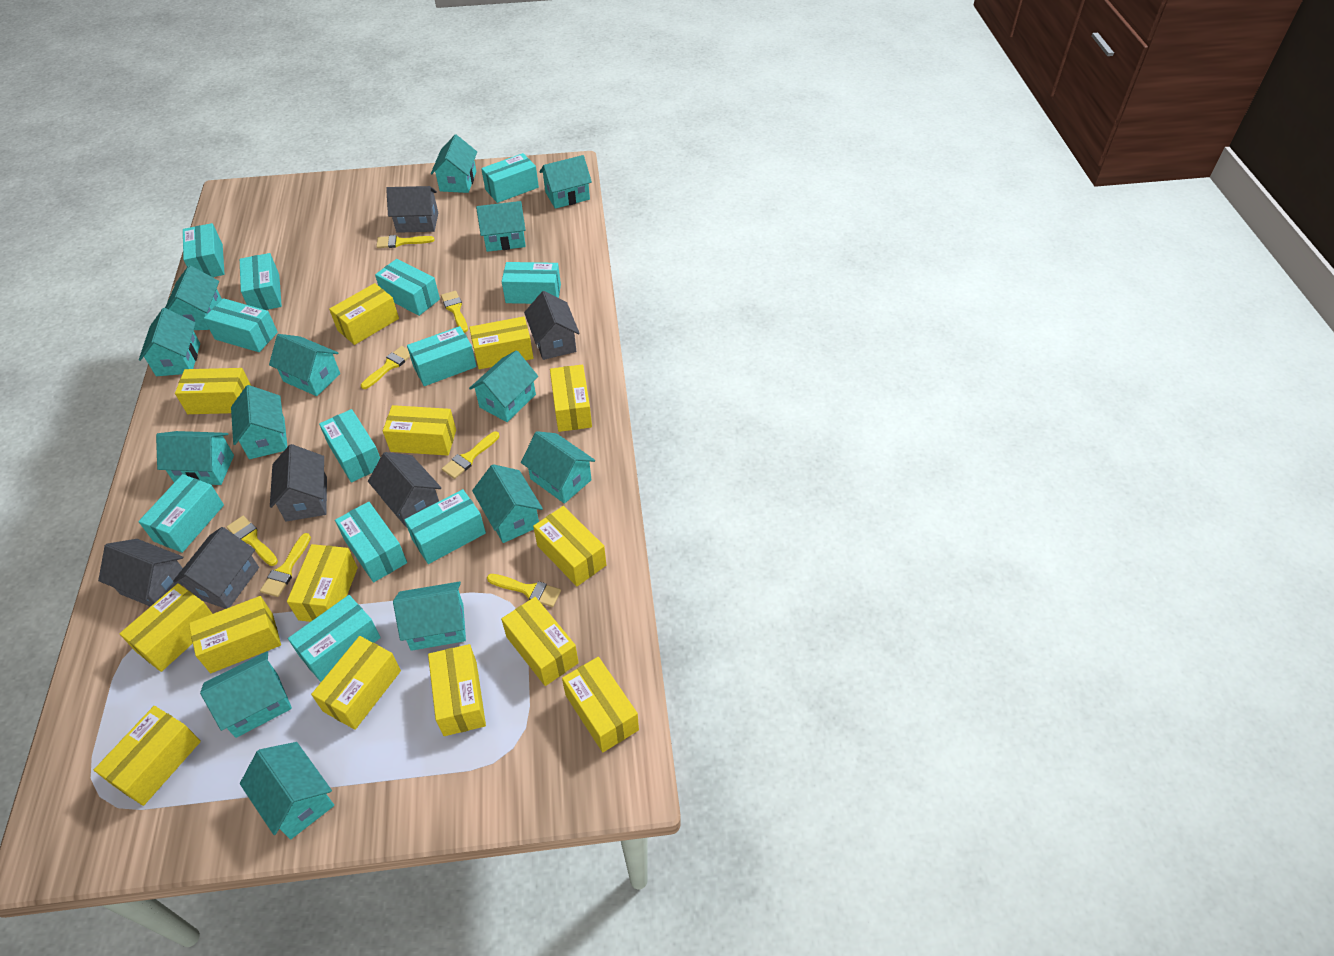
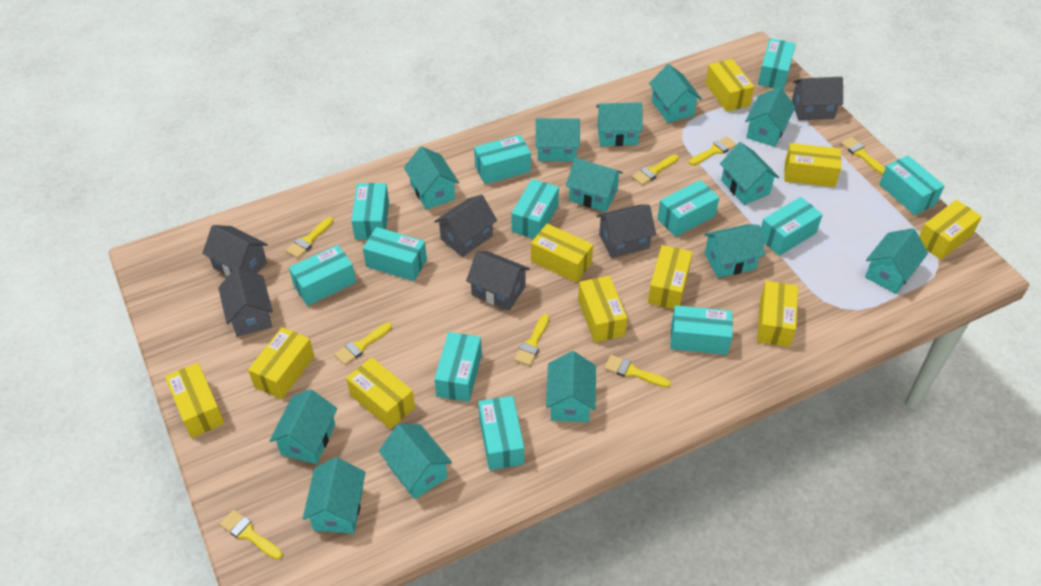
turquoise house: 14 -> 13
yellow box: 14 -> 10
yellow brush: 7 -> 8

